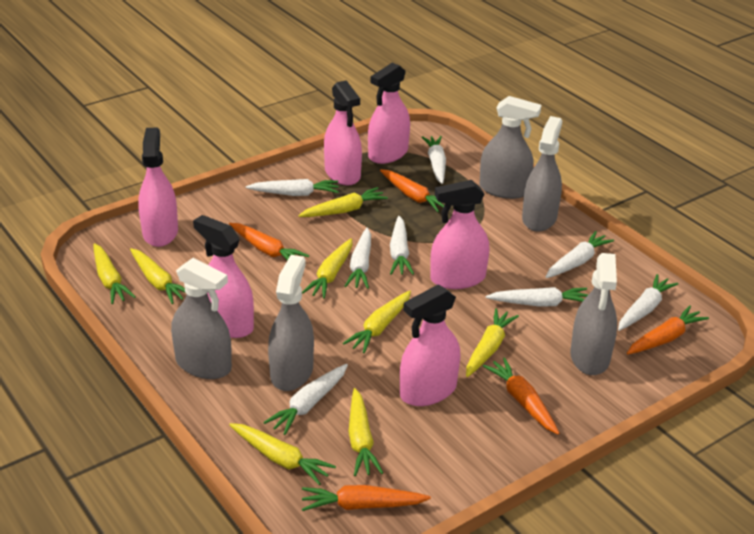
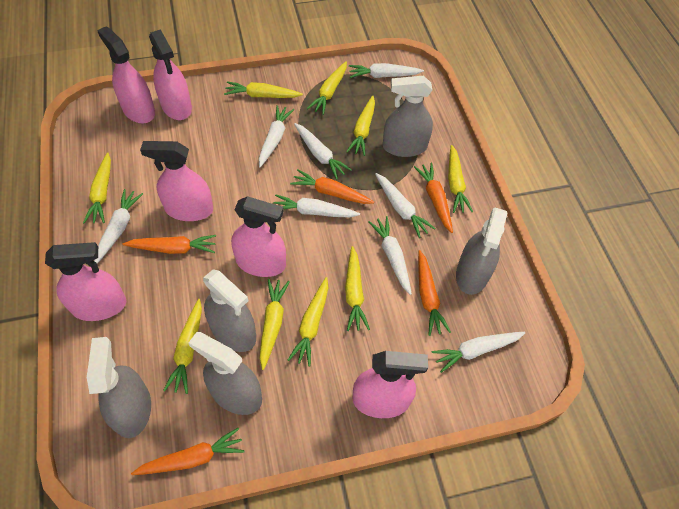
yellow carrot: 8 -> 9

